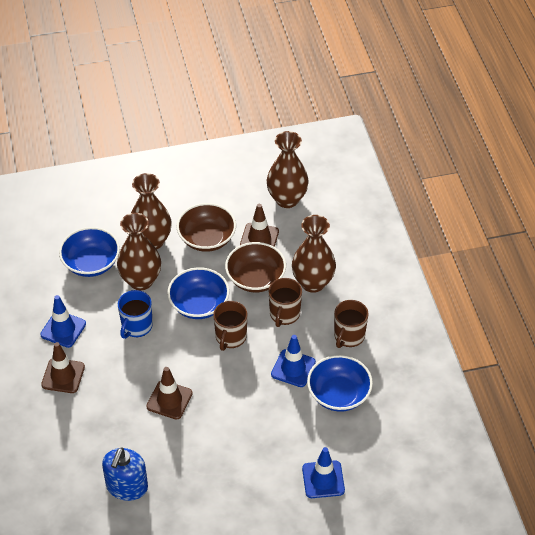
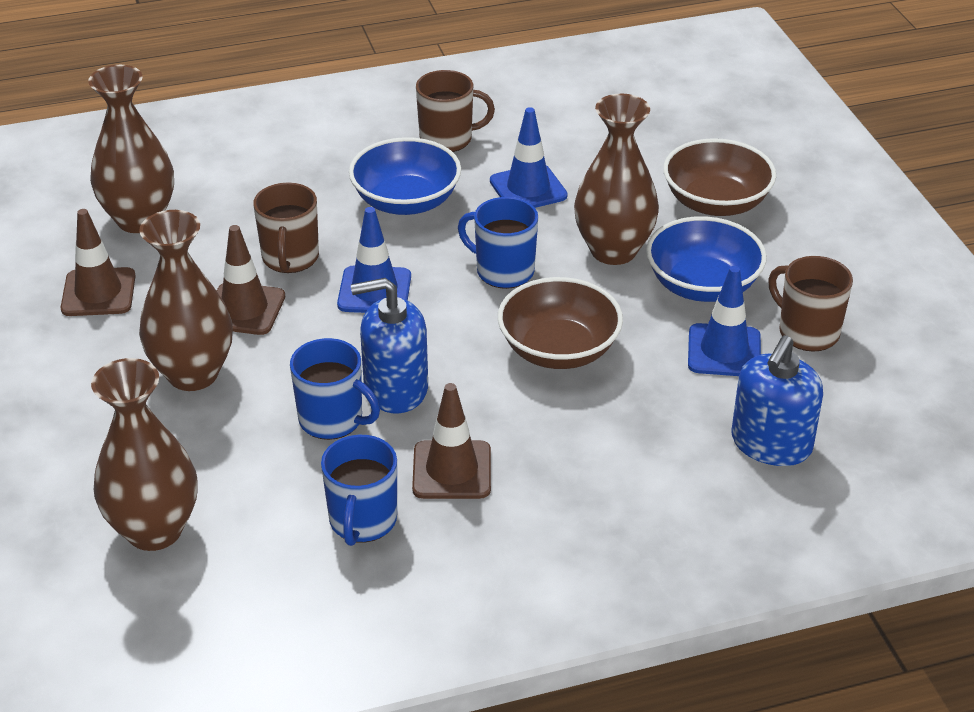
blue bowl: 3 -> 2
blue mug: 1 -> 3
blue soap dispenser: 1 -> 2

